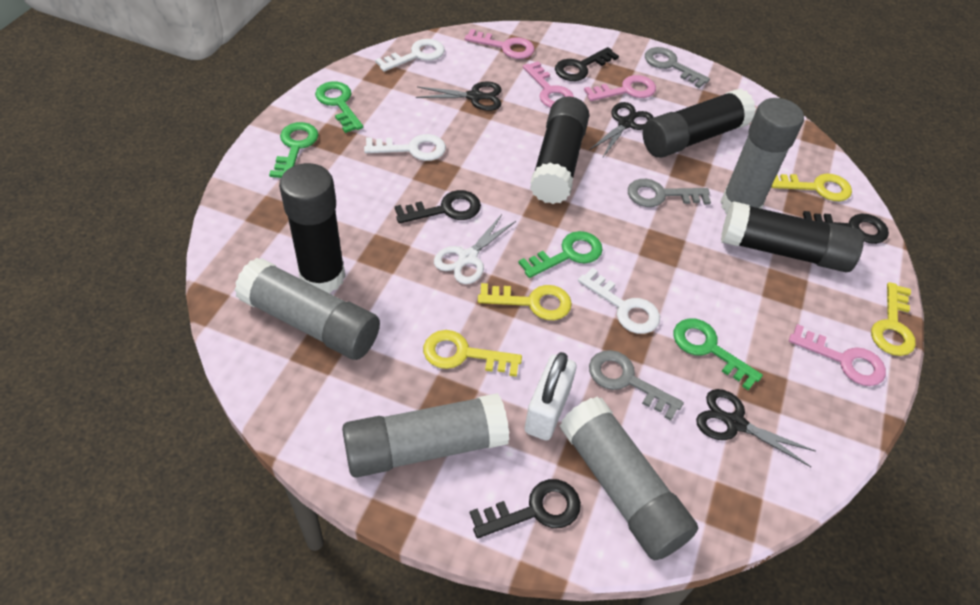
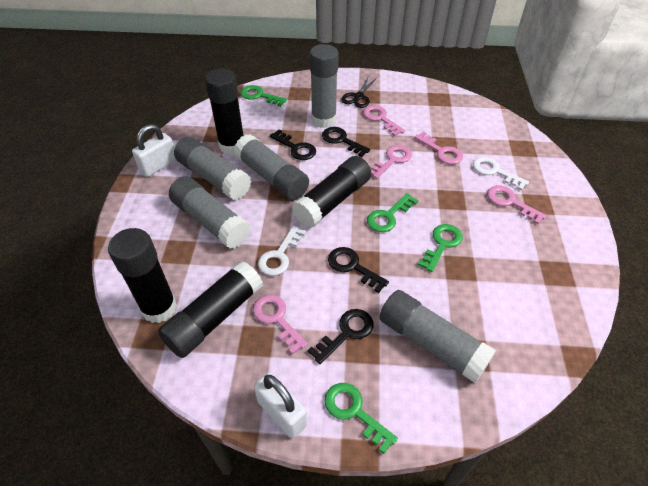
black scissors: 3 -> 1
grey glue stick: 4 -> 5
grey key: 3 -> 0
pink key: 4 -> 5
white key: 3 -> 2
white padlock: 1 -> 2
white scissors: 1 -> 0
yellow key: 4 -> 0

